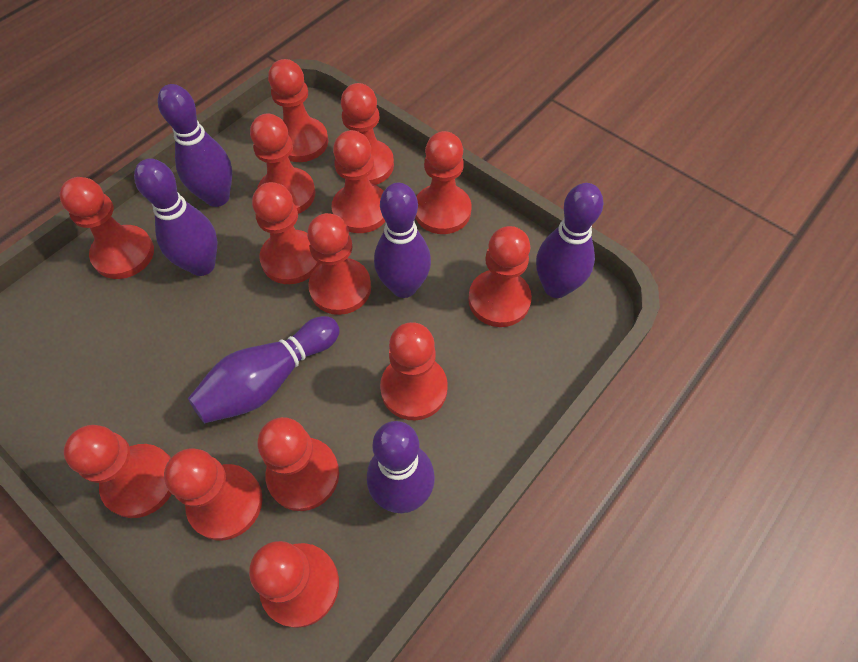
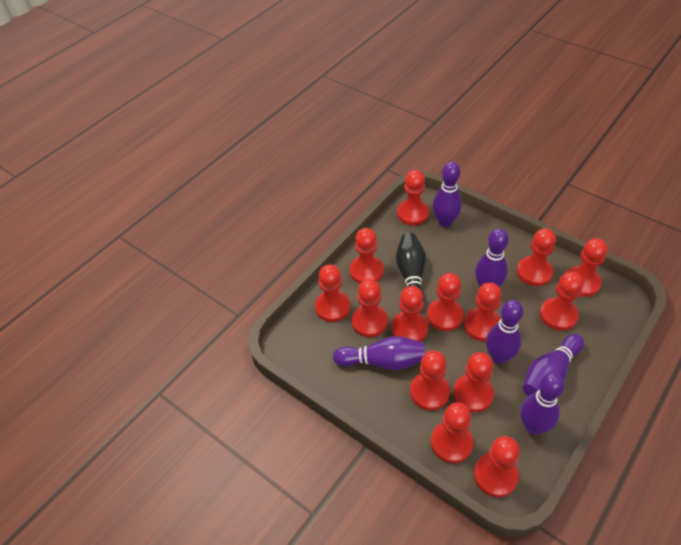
black bowling pin: 0 -> 1

